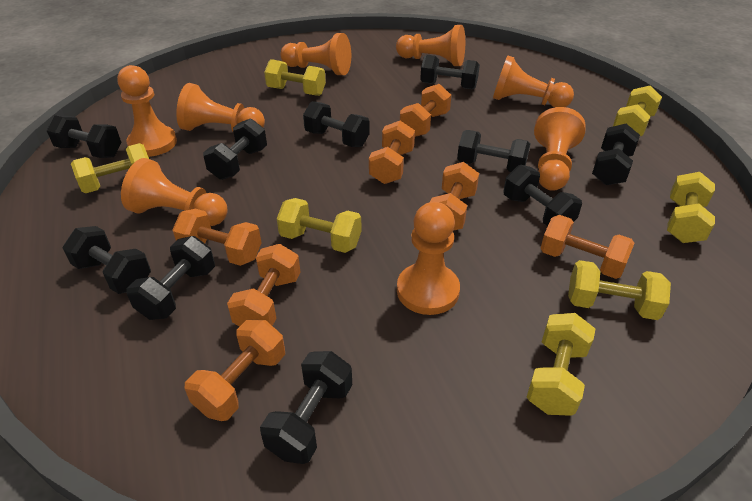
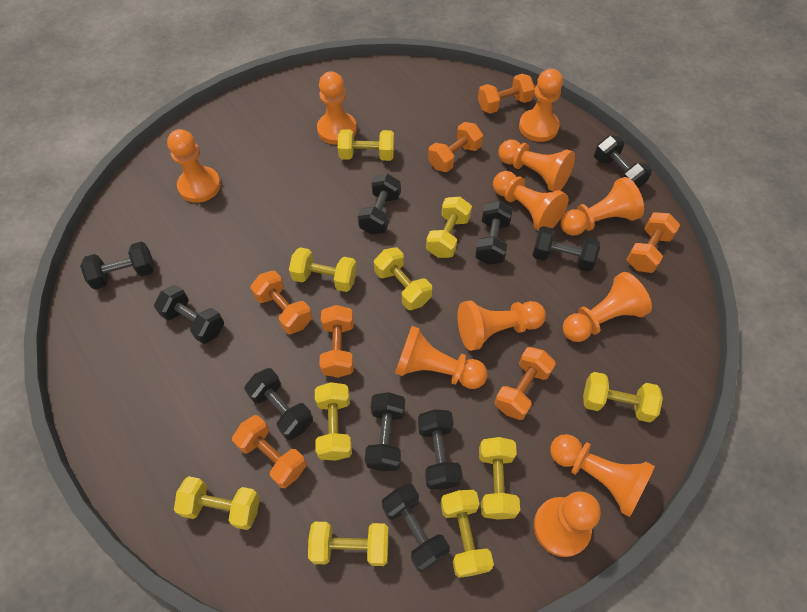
orange pawn: 8 -> 11
yellow dumbbell: 7 -> 10

